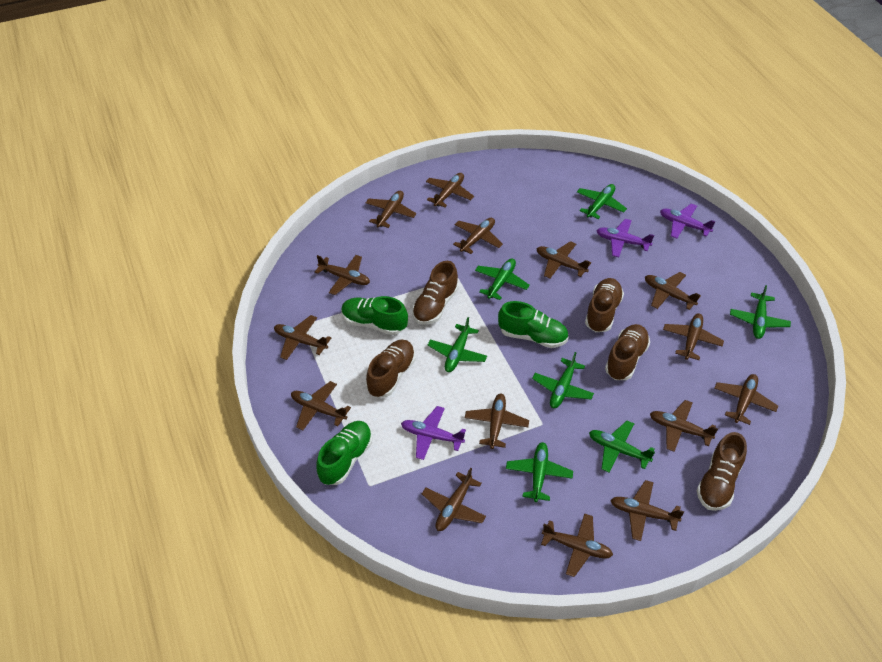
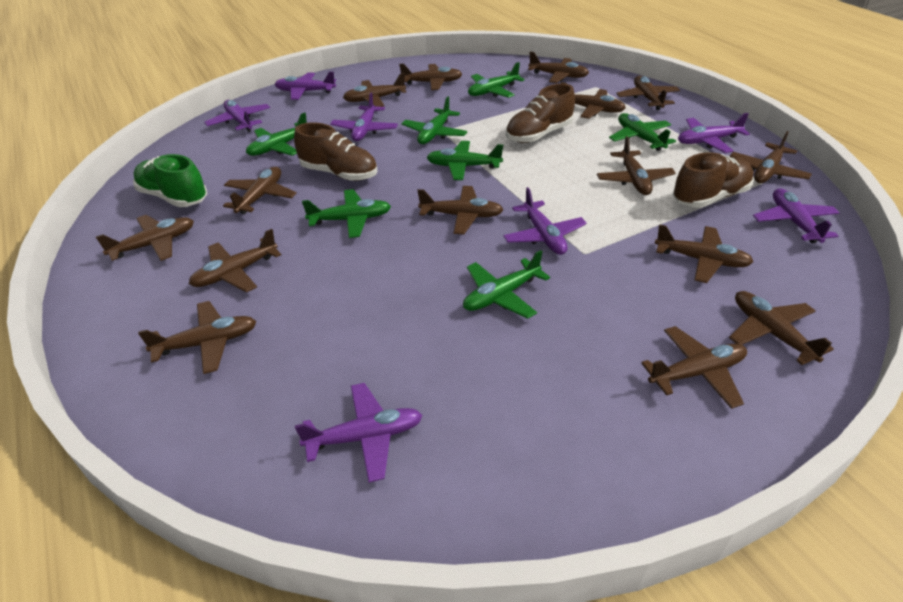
brown shoe: 5 -> 3
green shoe: 3 -> 1
purple plane: 3 -> 7

